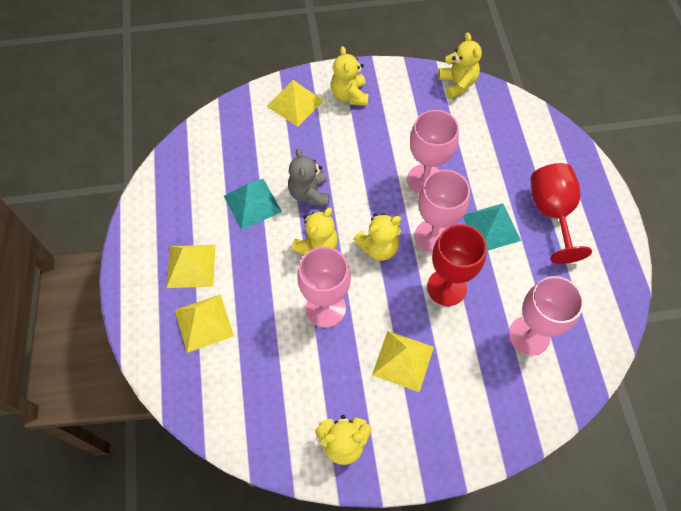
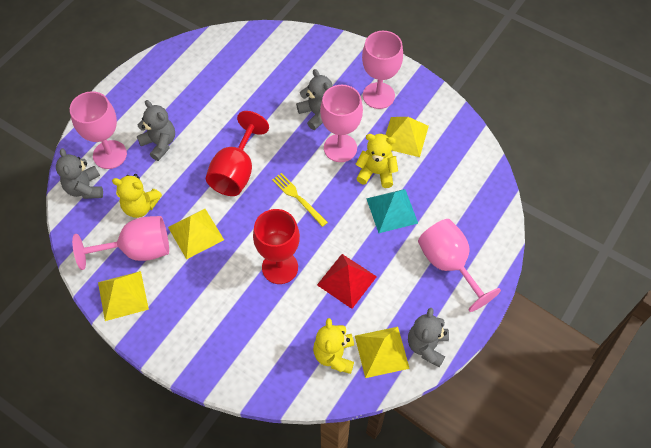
grey teddy bear: 1 -> 4
pink goblet: 4 -> 5
red pyramid: 0 -> 1
turquoise pyramid: 2 -> 1
yellow fork: 0 -> 1
yellow teddy bear: 5 -> 3

